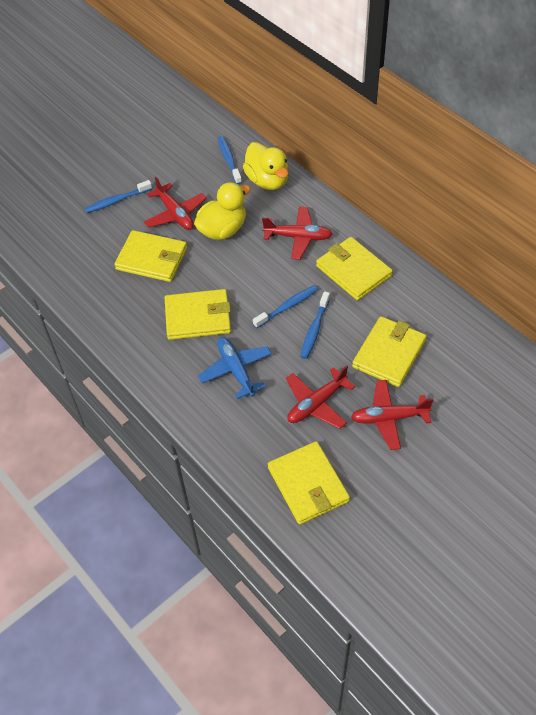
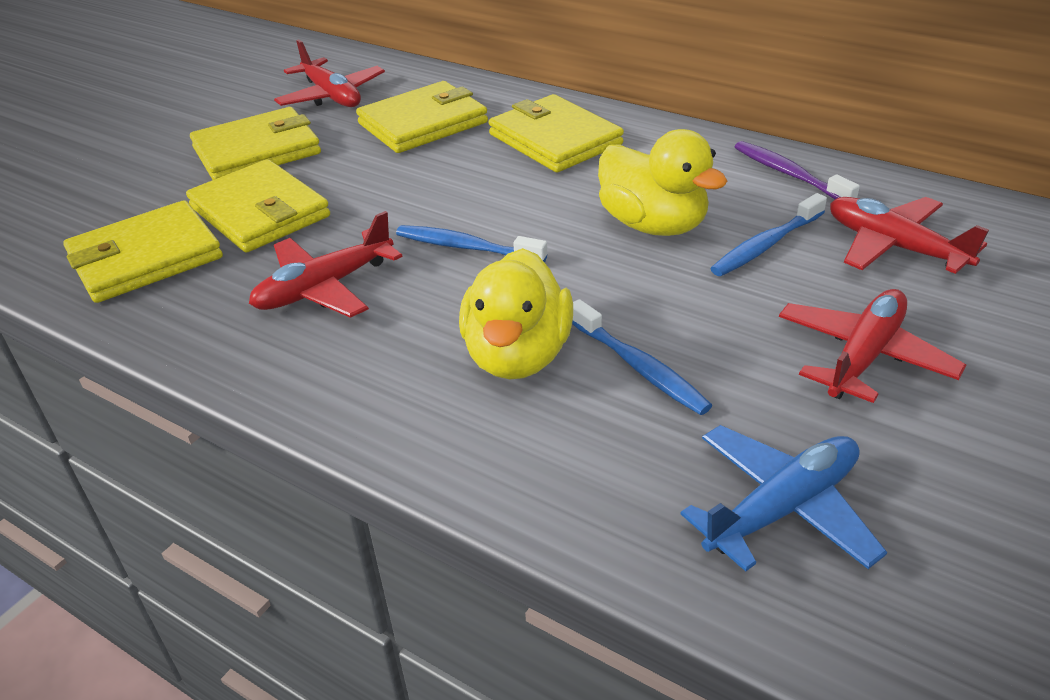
blue toothbrush: 4 -> 3
purple toothbrush: 0 -> 1

